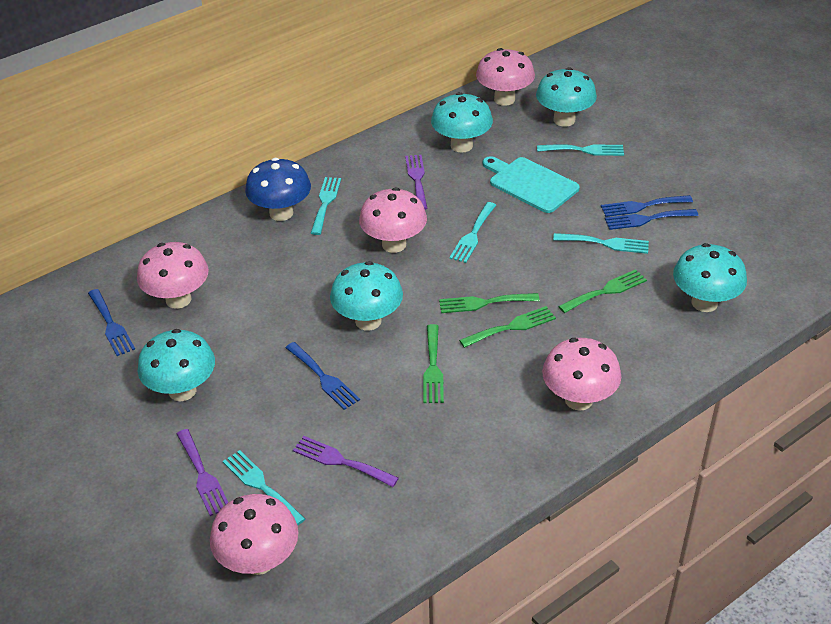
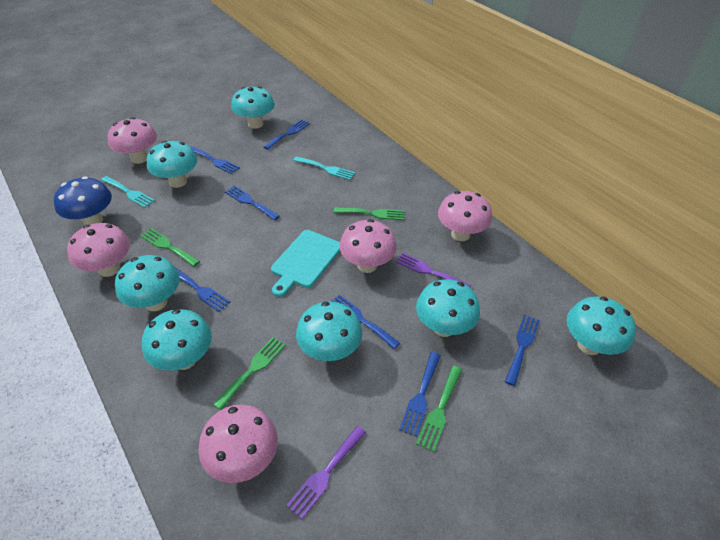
blue fork: 4 -> 7
purple fork: 3 -> 2
turquoise fork: 5 -> 2
turquoise mushroom: 5 -> 7

